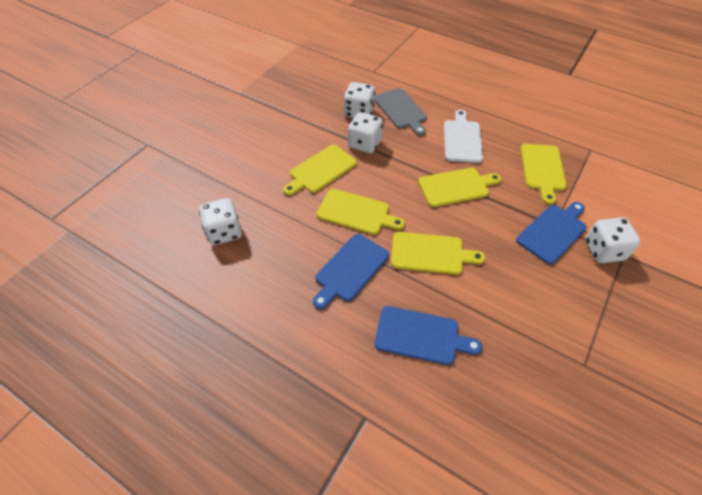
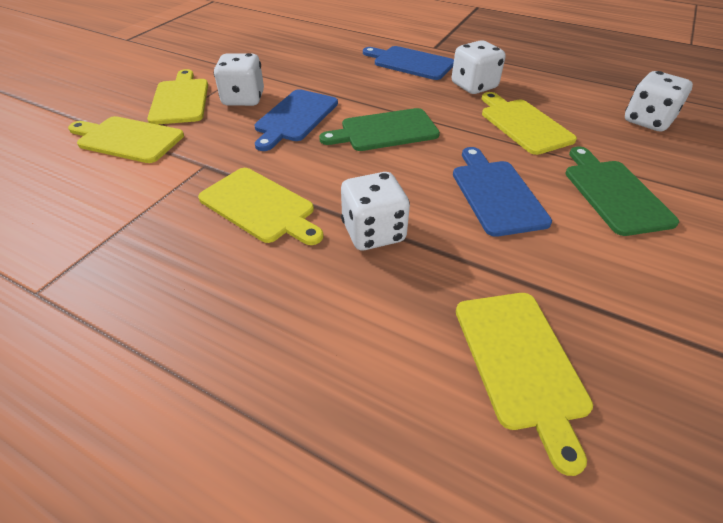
green cutting board: 0 -> 2
grey cutting board: 1 -> 0
white cutting board: 1 -> 0

